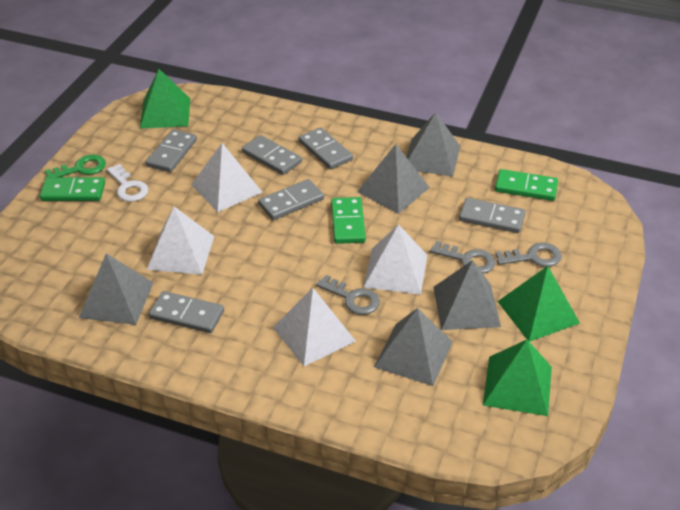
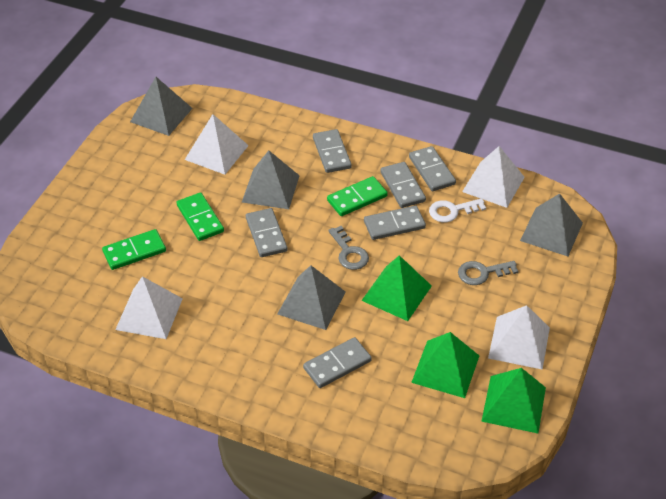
green key: 1 -> 0
grey key: 3 -> 2
grey pyramid: 5 -> 4

